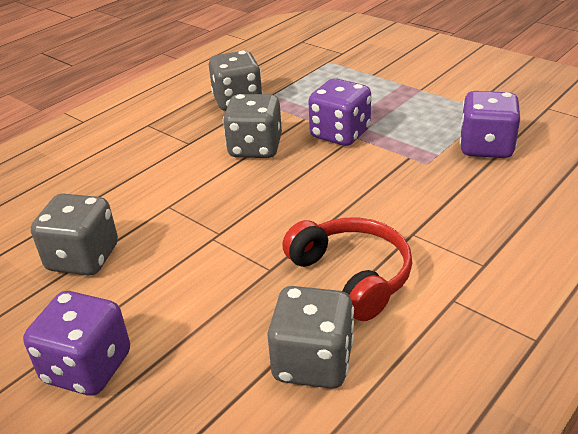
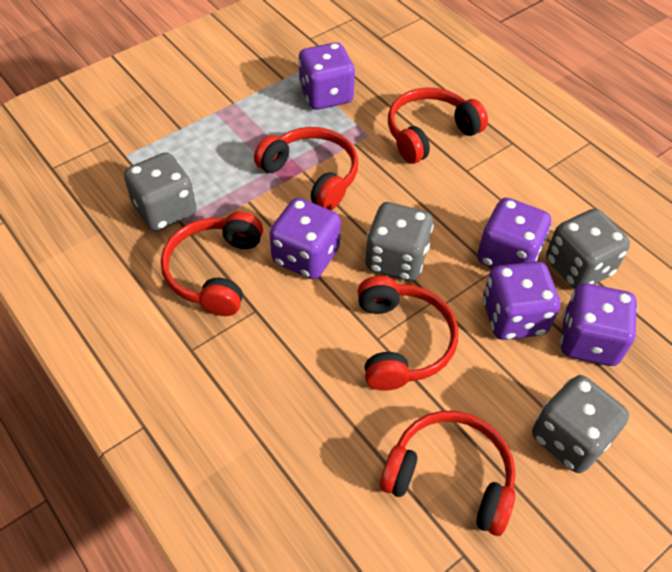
purple dice: 3 -> 5
red headphones: 1 -> 5

